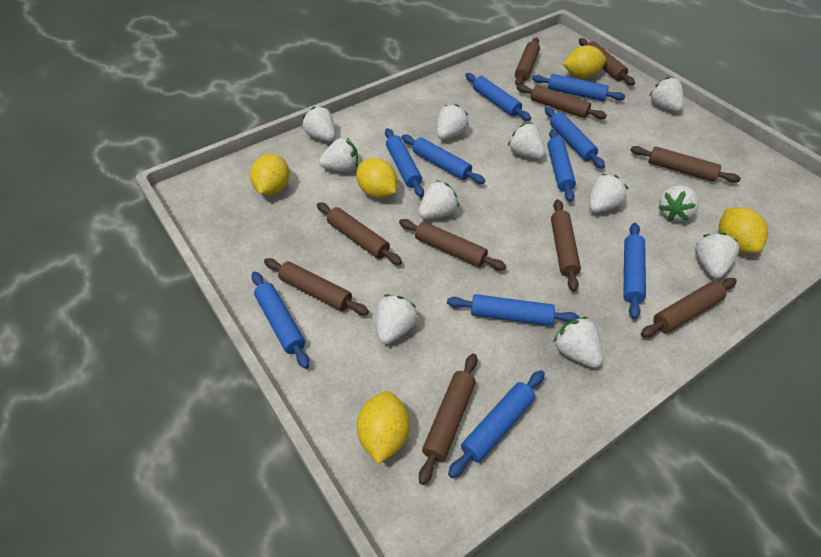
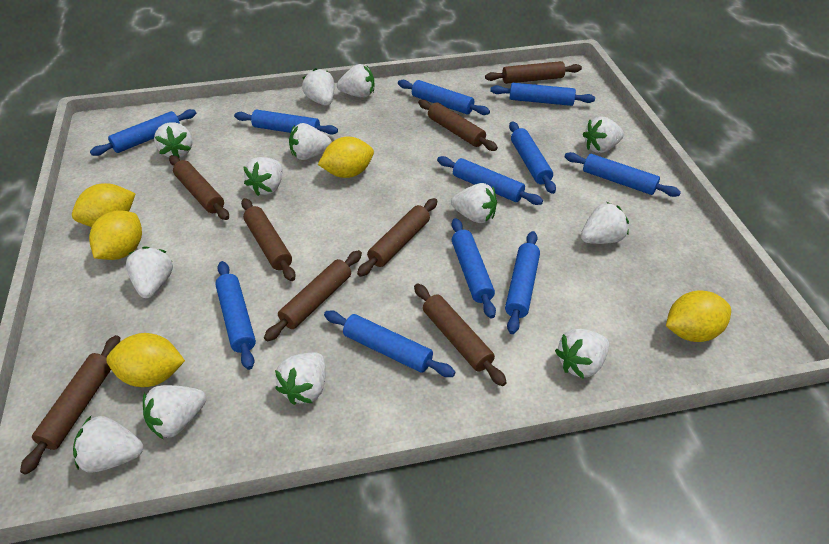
blue rolling pin: 10 -> 11
brown rolling pin: 10 -> 8
white strawberry: 11 -> 13

